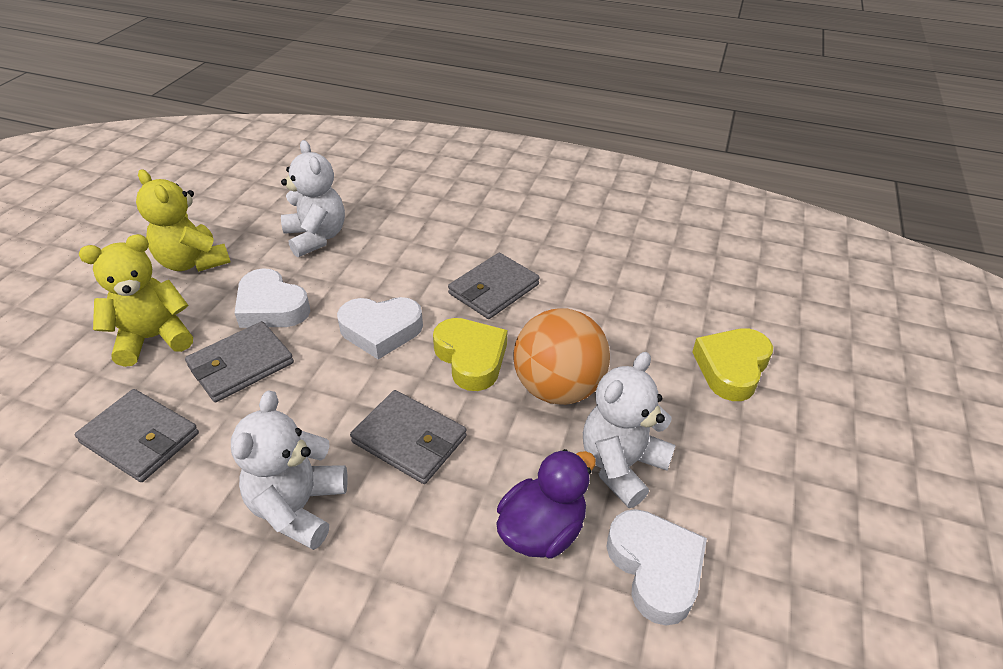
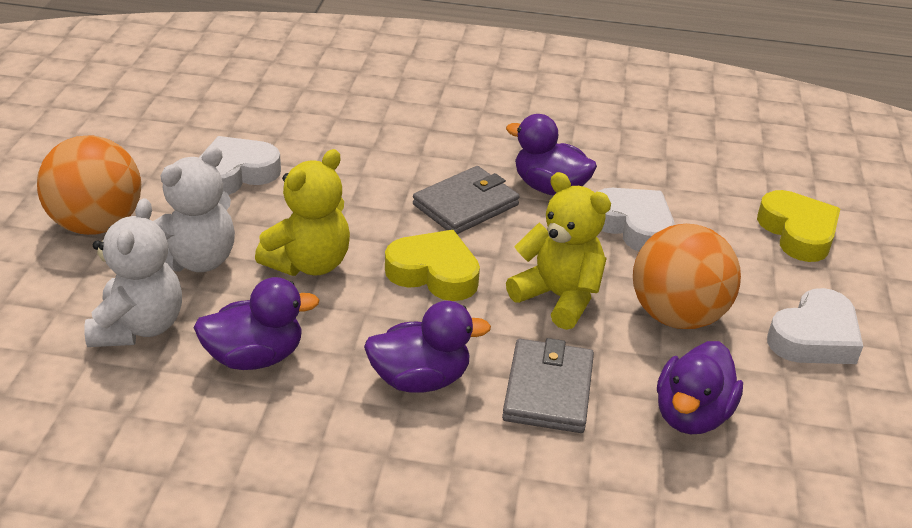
grey wallet: 4 -> 2
orange ball: 1 -> 2
purple duck: 1 -> 4
white teddy bear: 3 -> 2

